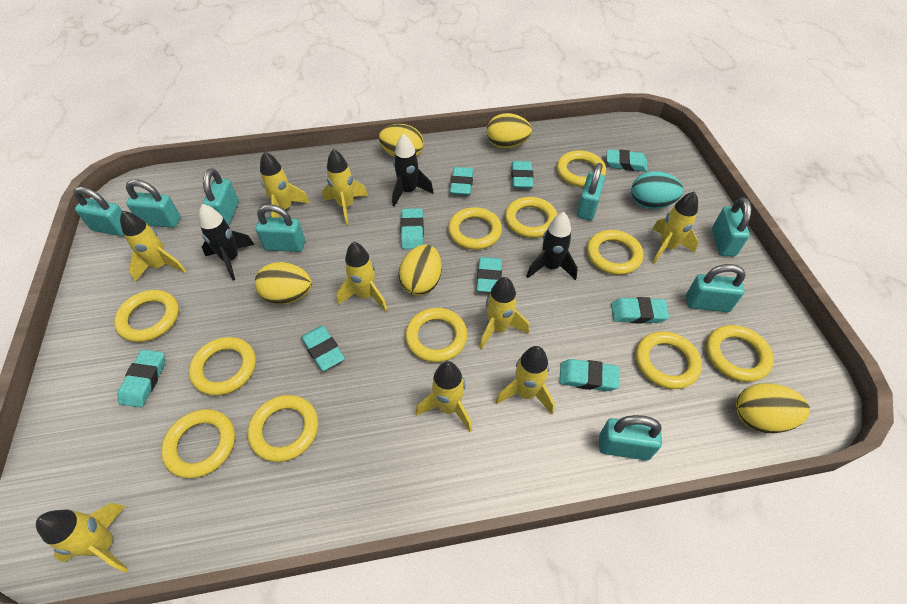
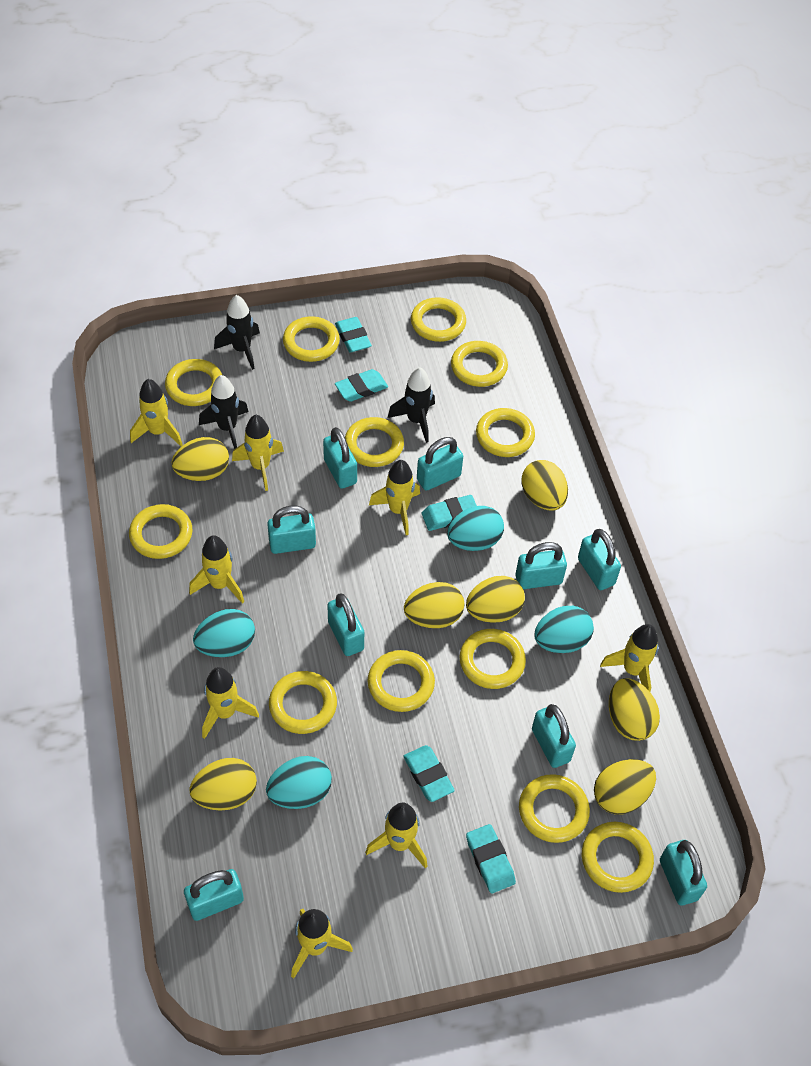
turquoise egg: 1 -> 4
turquoise eraser: 9 -> 5
turquoise padlock: 8 -> 9
yellow egg: 5 -> 7
yellow ring: 11 -> 12
yellow rocket: 9 -> 8

